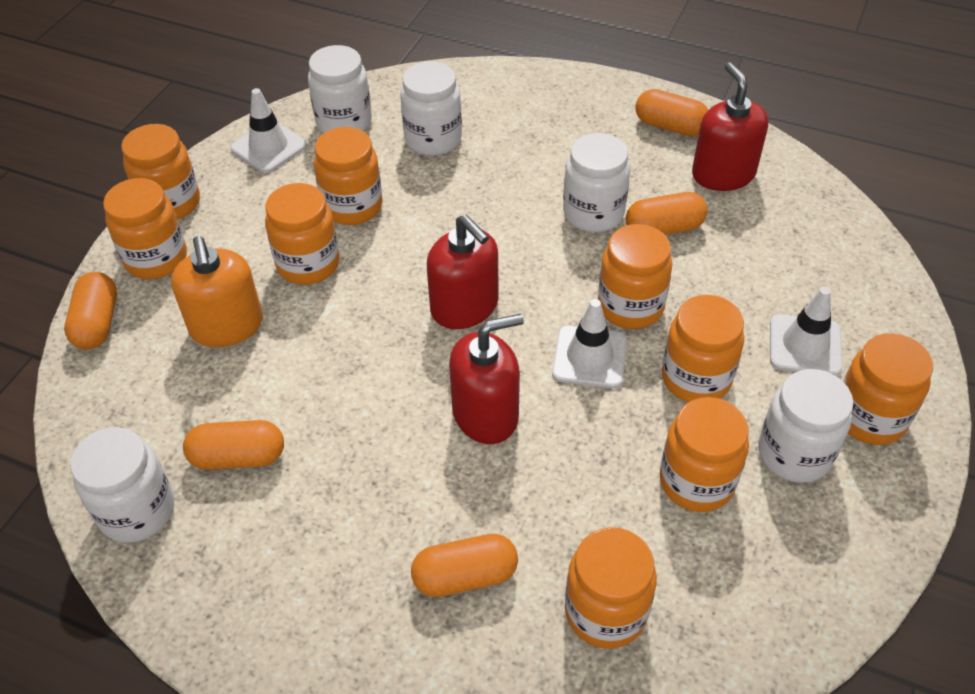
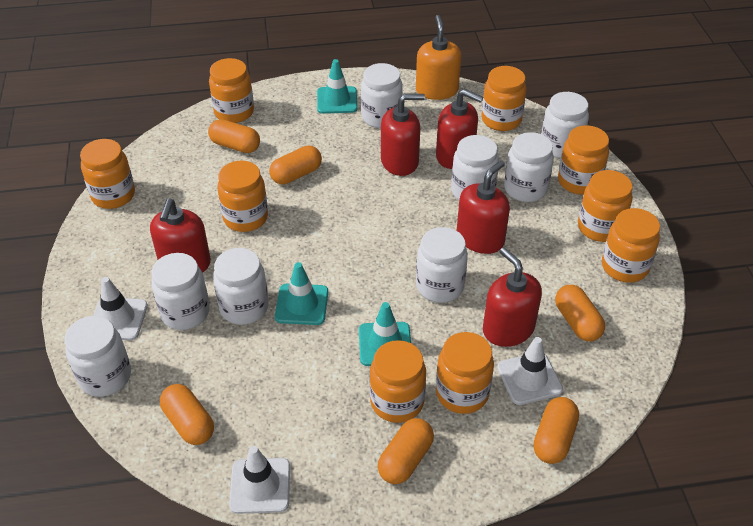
orange capsule: 5 -> 6
red soap dispenser: 3 -> 5
turquoise traffic cone: 0 -> 3
white jar: 5 -> 8

